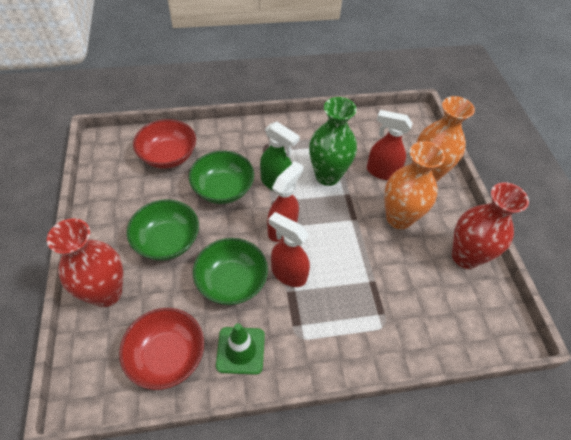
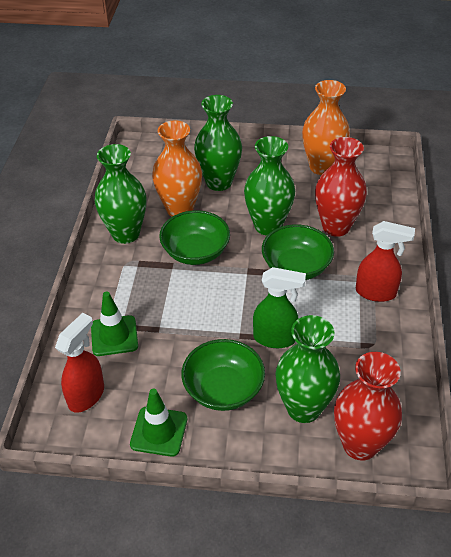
green traffic cone: 1 -> 2
green vase: 1 -> 4
red bowl: 2 -> 0
red spray bottle: 3 -> 2

